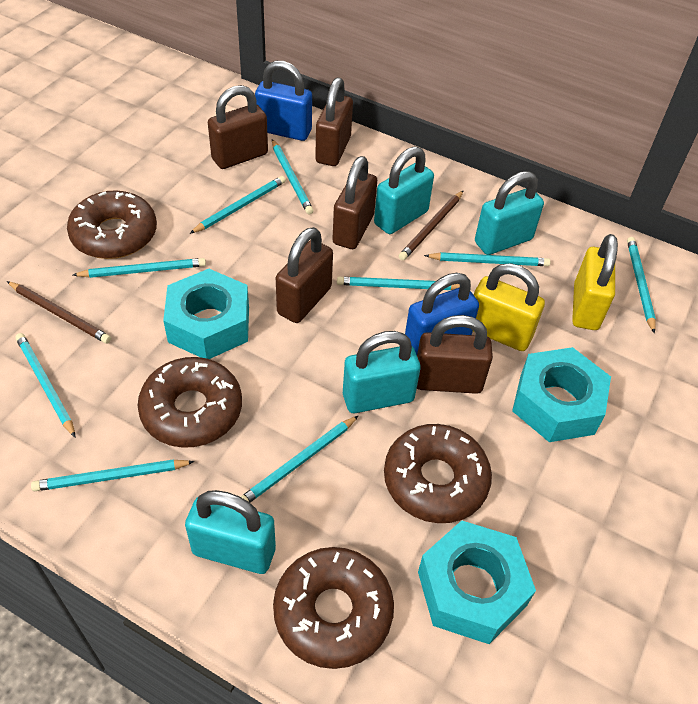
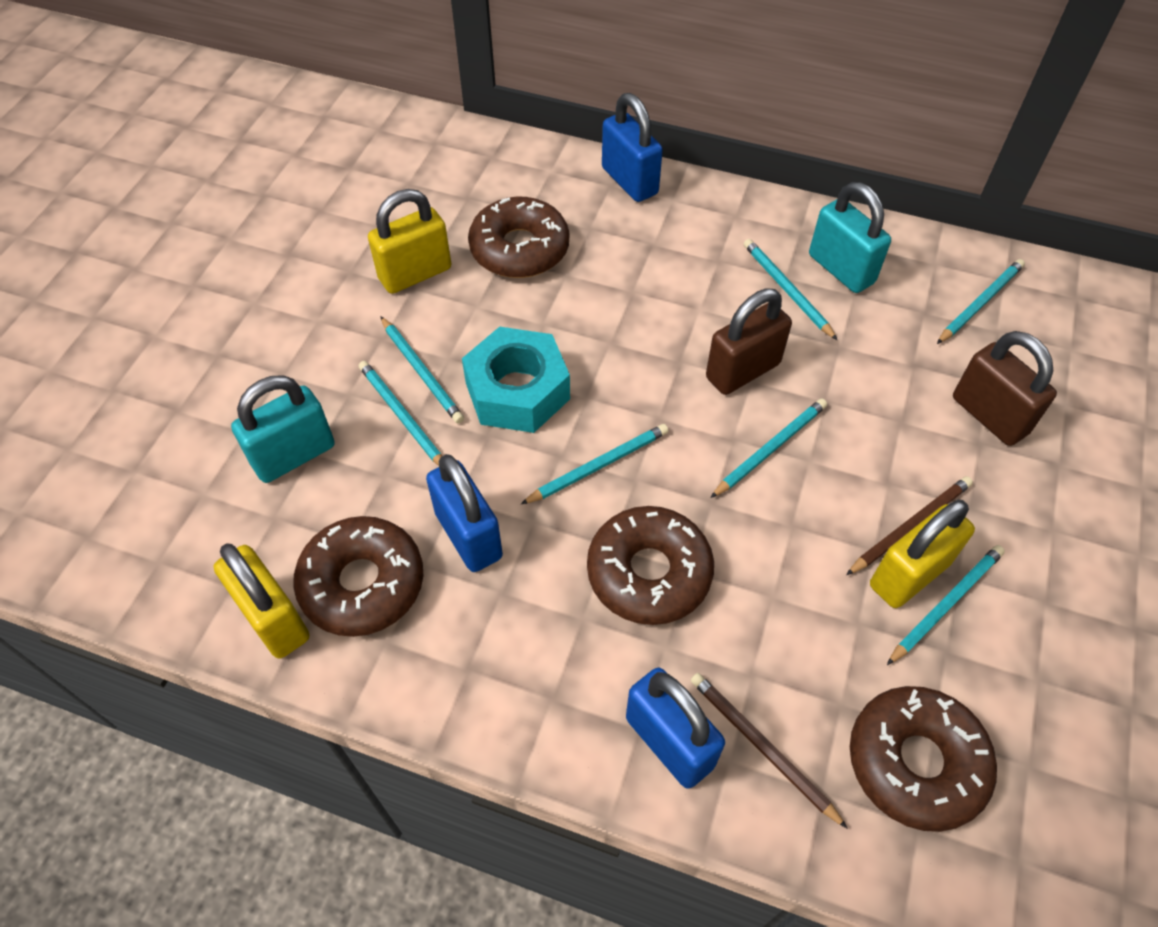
blue padlock: 2 -> 3
brown padlock: 5 -> 2
turquoise nut: 3 -> 1
turquoise padlock: 4 -> 2
turquoise pencil: 9 -> 7
yellow padlock: 2 -> 3

